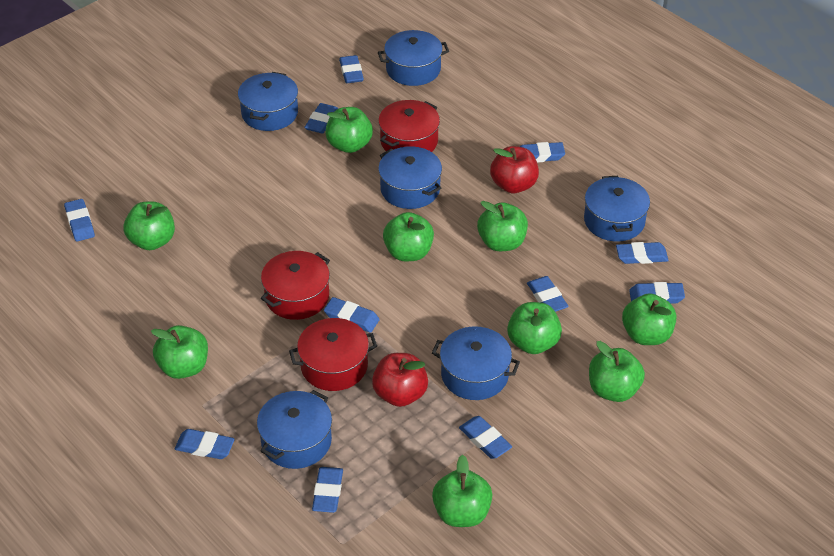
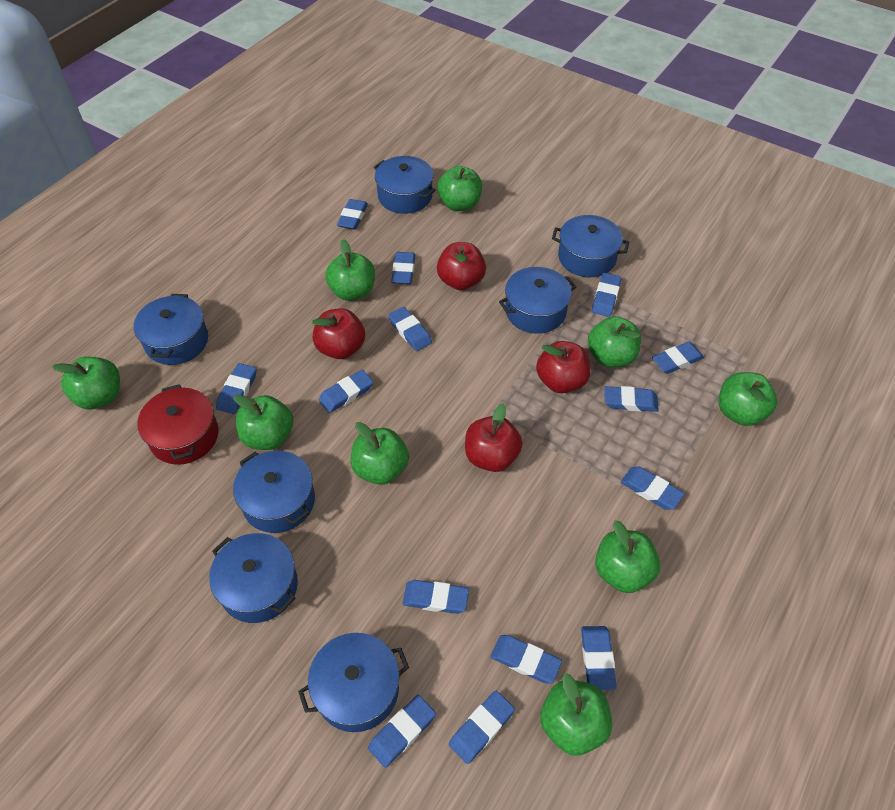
blue eraser: 11 -> 14
blue pot: 6 -> 7
red apple: 2 -> 4
red pot: 3 -> 1

